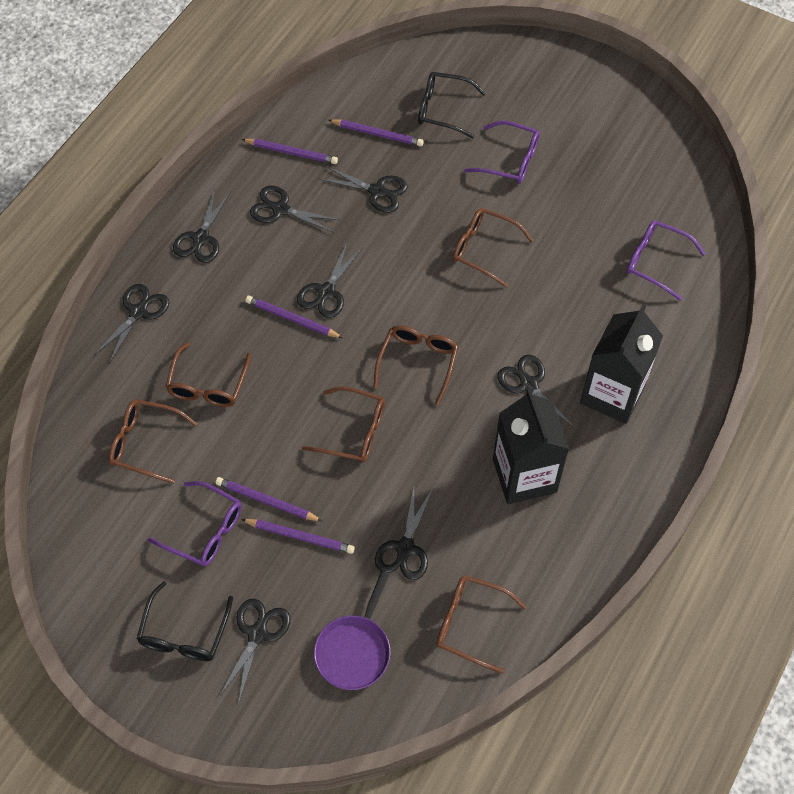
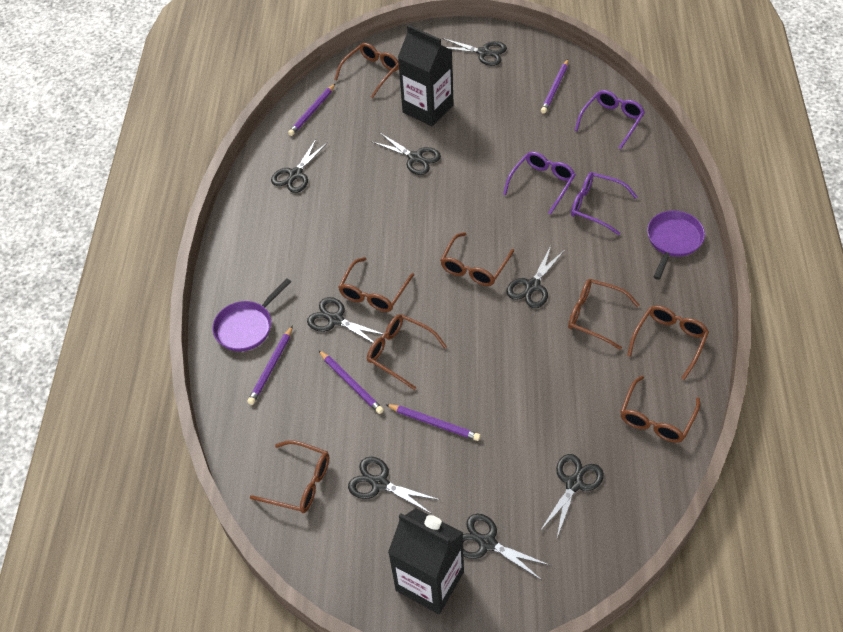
black glasses: 2 -> 0
brown glasses: 6 -> 8
purple pan: 1 -> 2

